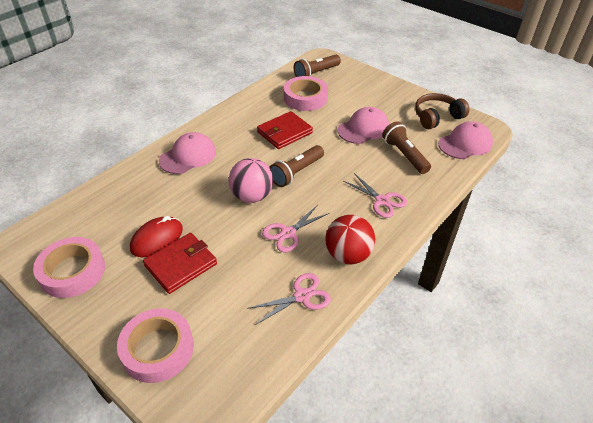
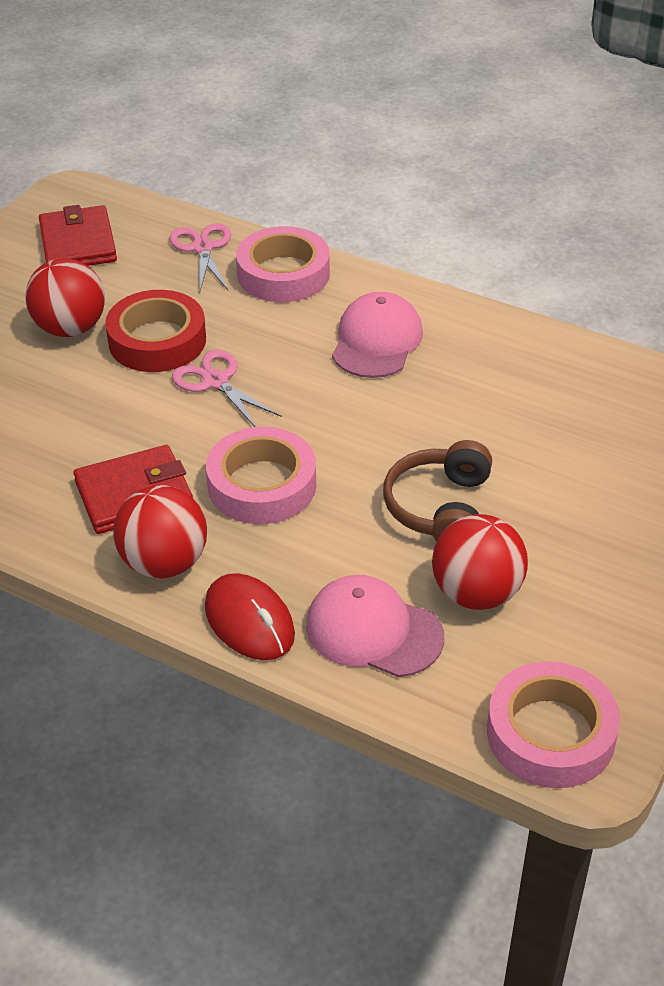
brown flashlight: 3 -> 0
pink ball: 1 -> 0
pink cap: 3 -> 2
pink scissors: 3 -> 2
red ball: 1 -> 3
red tape: 0 -> 1

